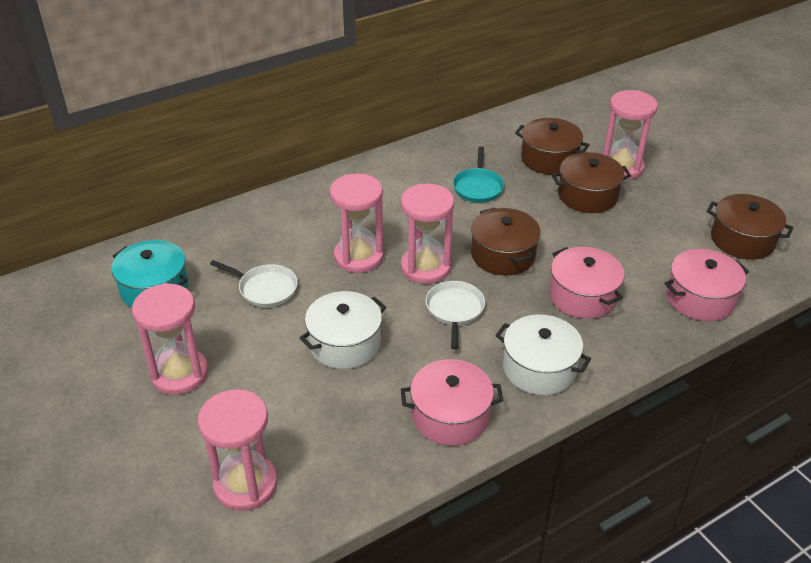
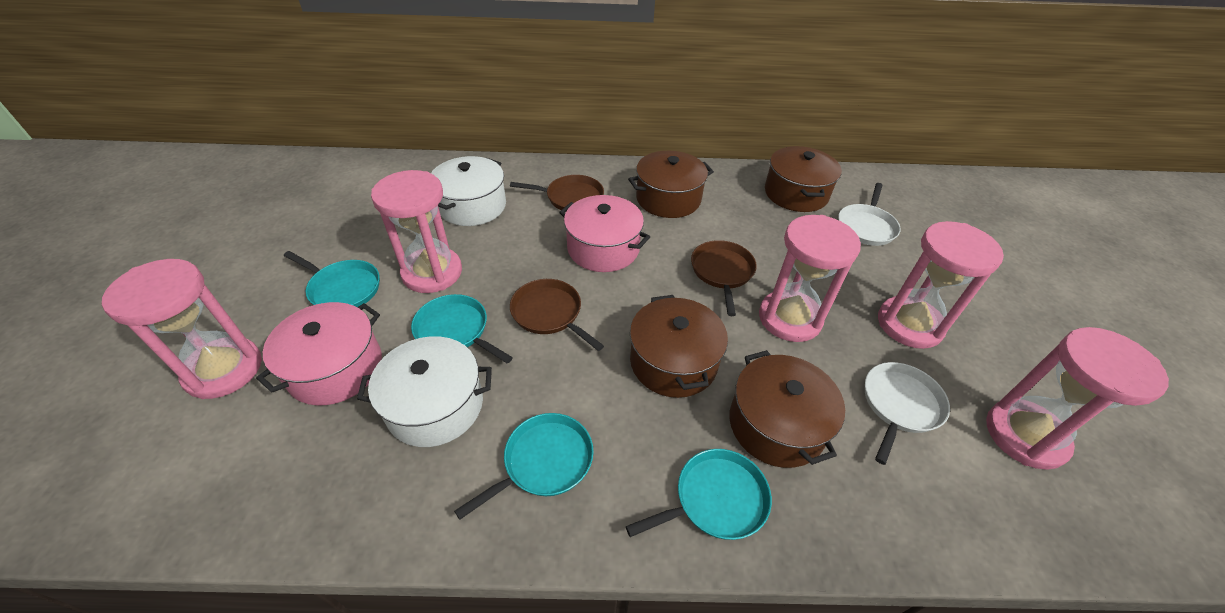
brown pan: 0 -> 3
pink pot: 3 -> 2
turquoise pan: 1 -> 4
turquoise pot: 1 -> 0

